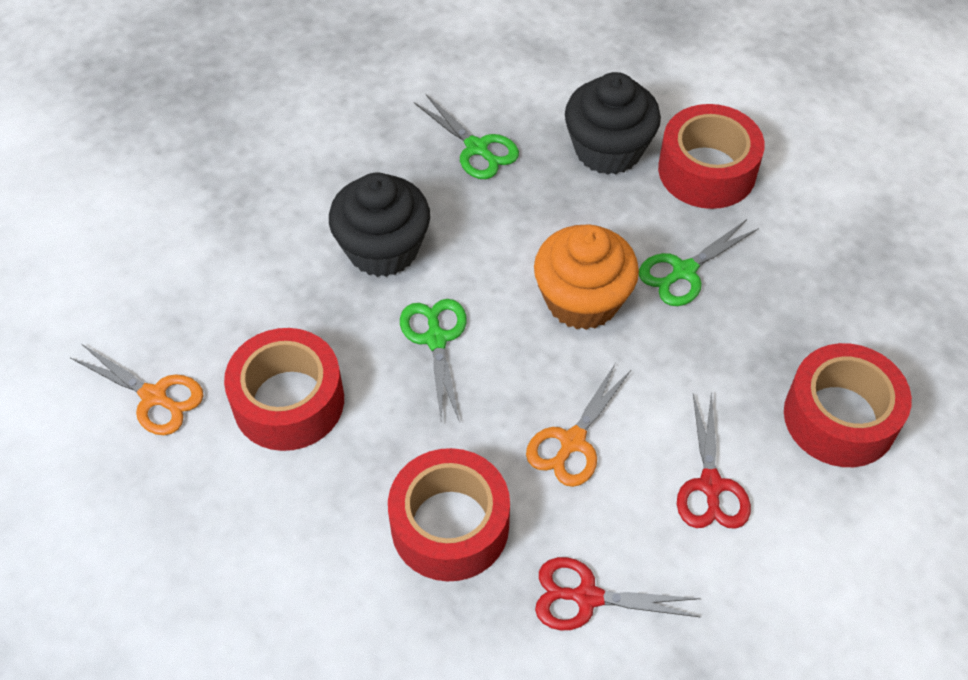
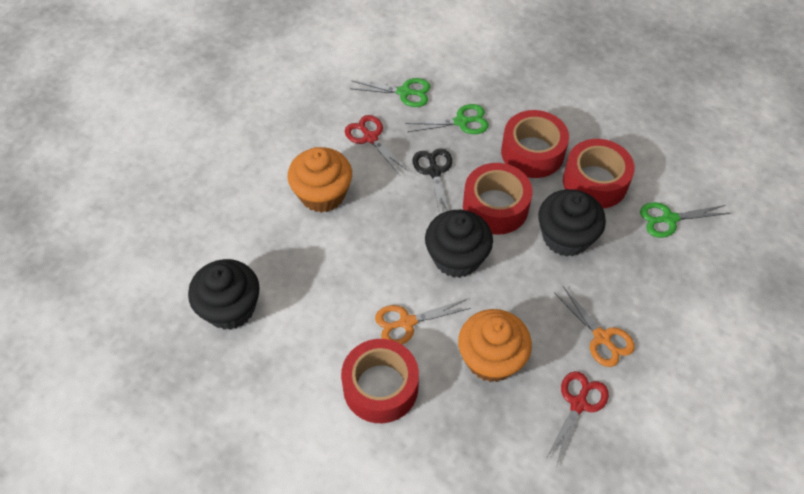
black cupcake: 2 -> 3
black scissors: 0 -> 1
orange cupcake: 1 -> 2

